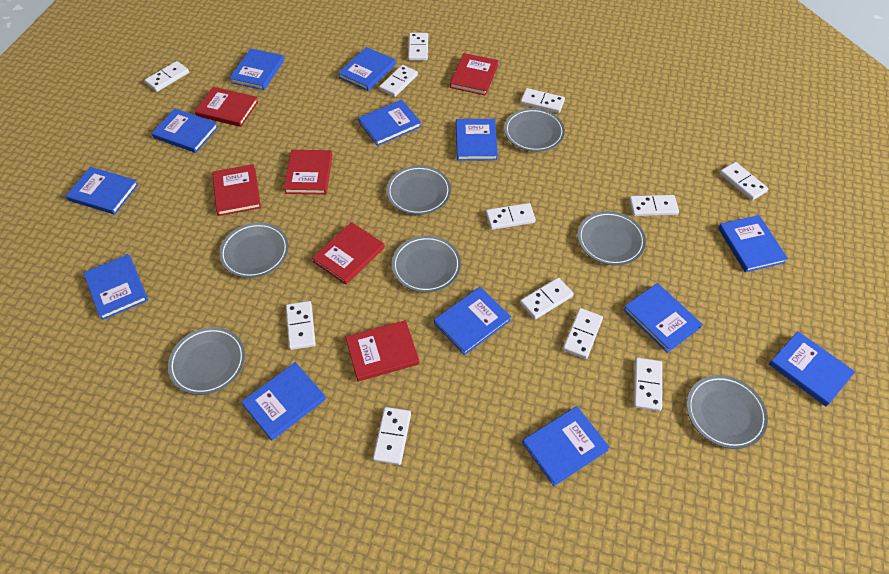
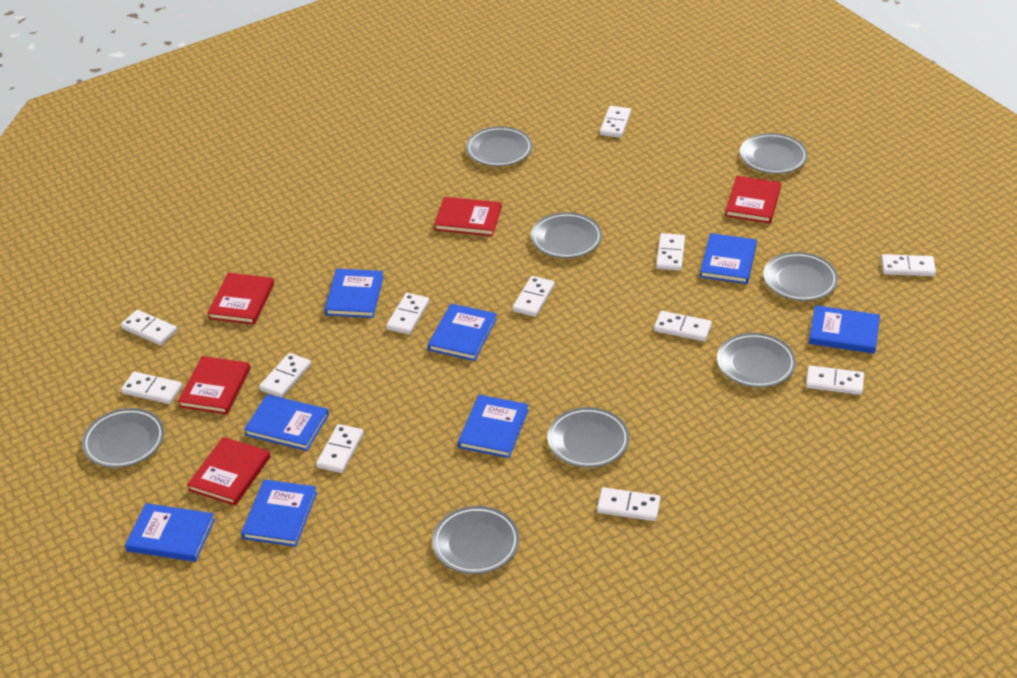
blue book: 13 -> 8
grey plate: 7 -> 8
red book: 6 -> 5

